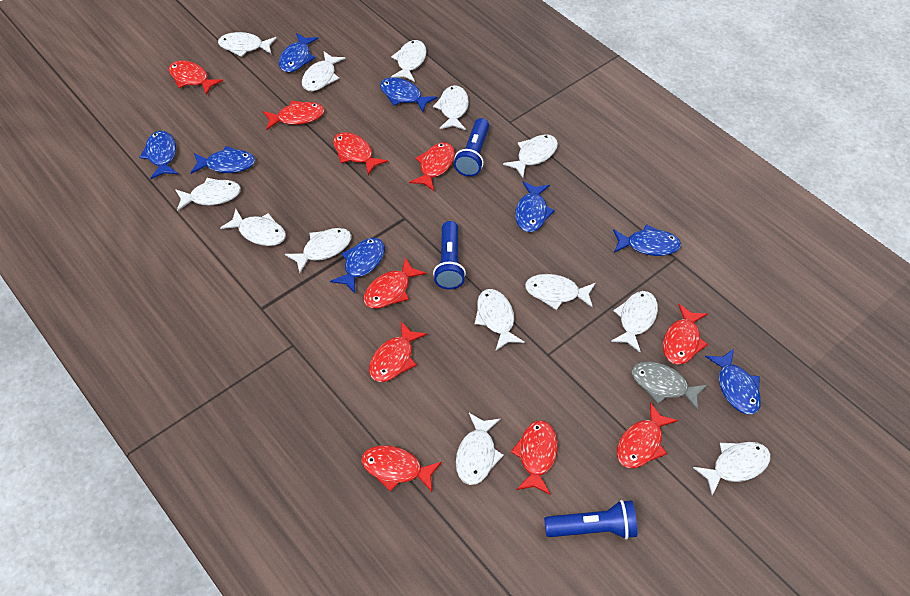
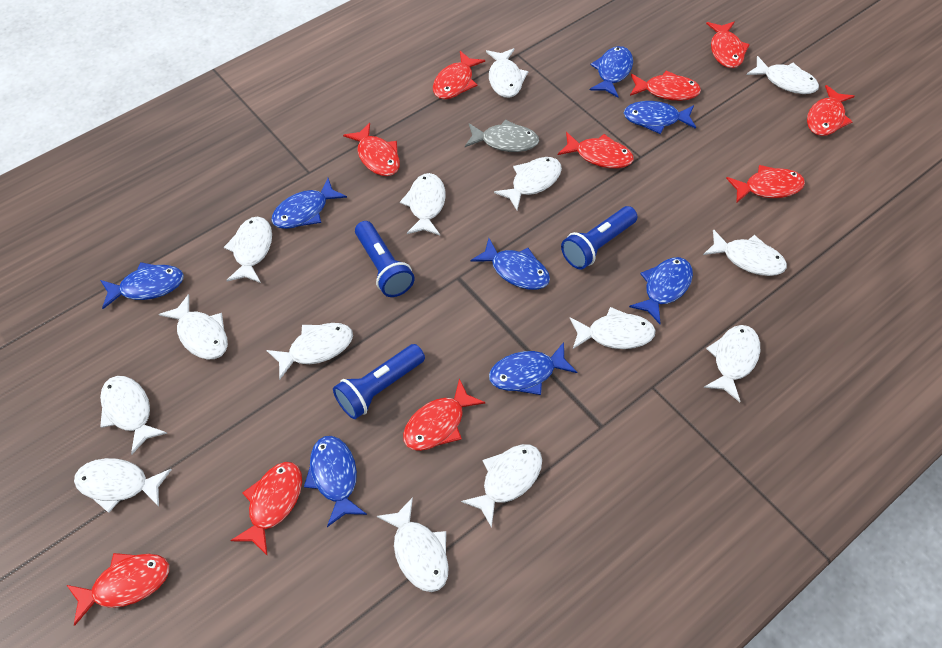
white fish: 13 -> 14

